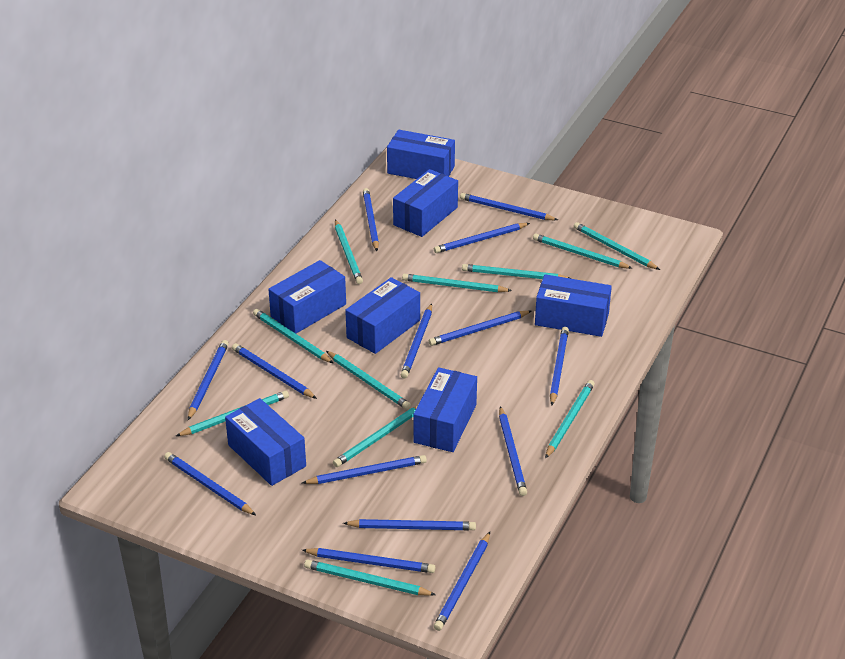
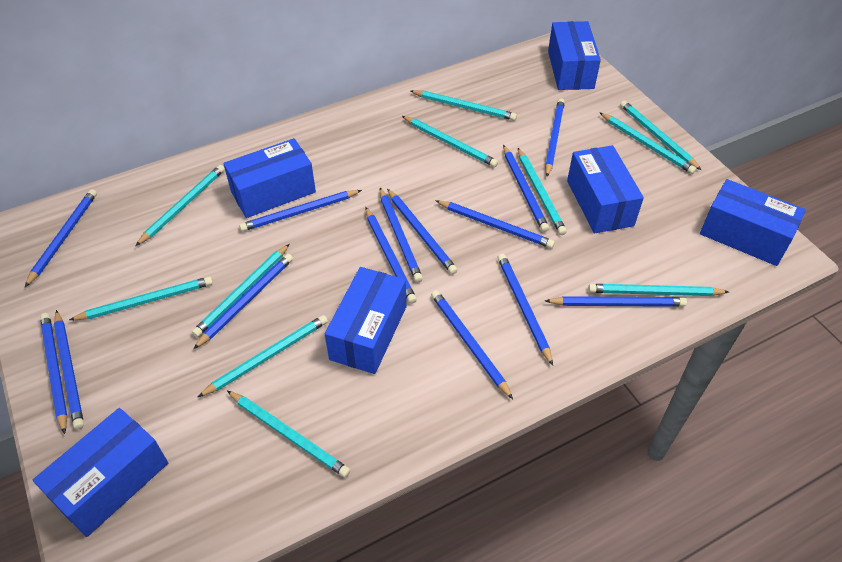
blue box: 7 -> 6

